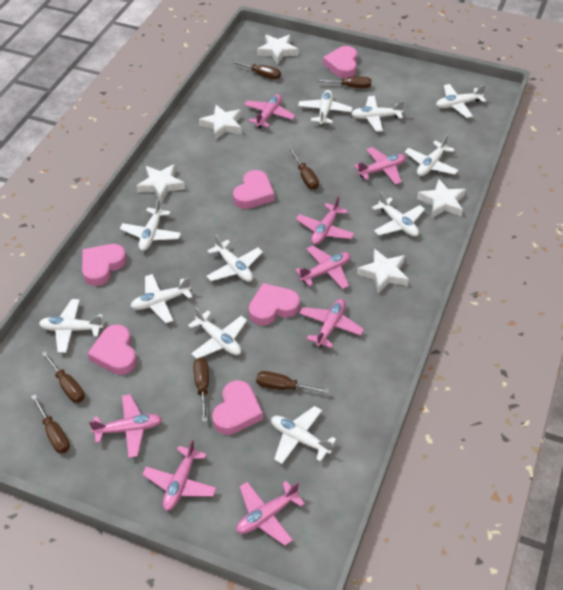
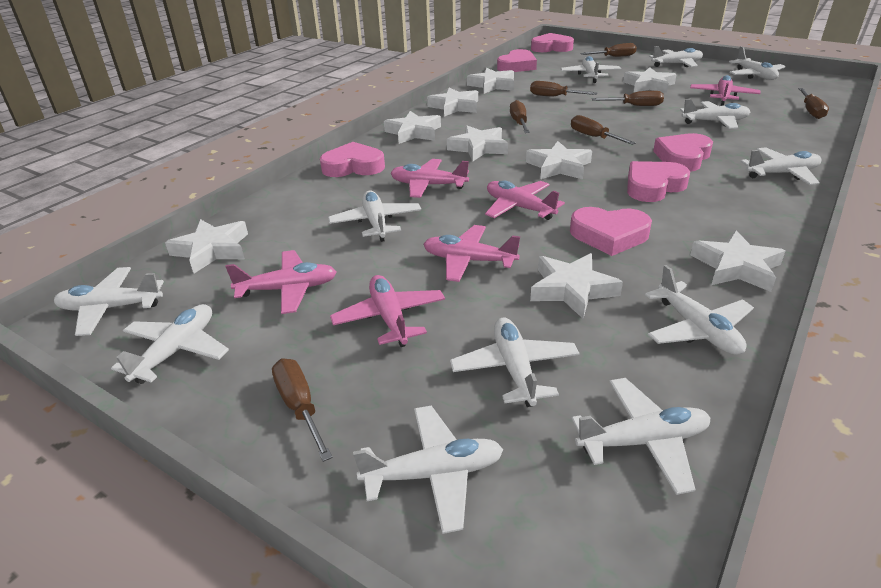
pink plane: 8 -> 6
white plane: 11 -> 12
white star: 5 -> 9

